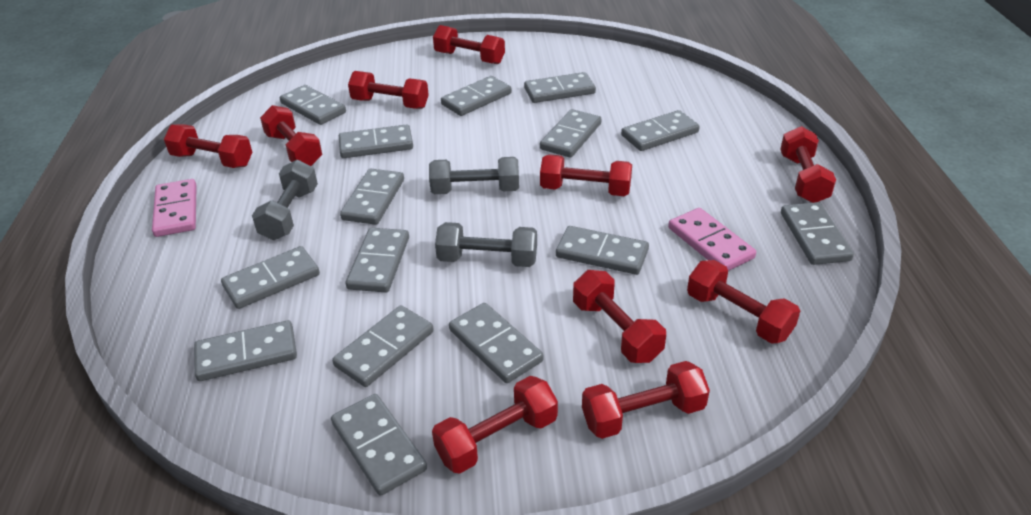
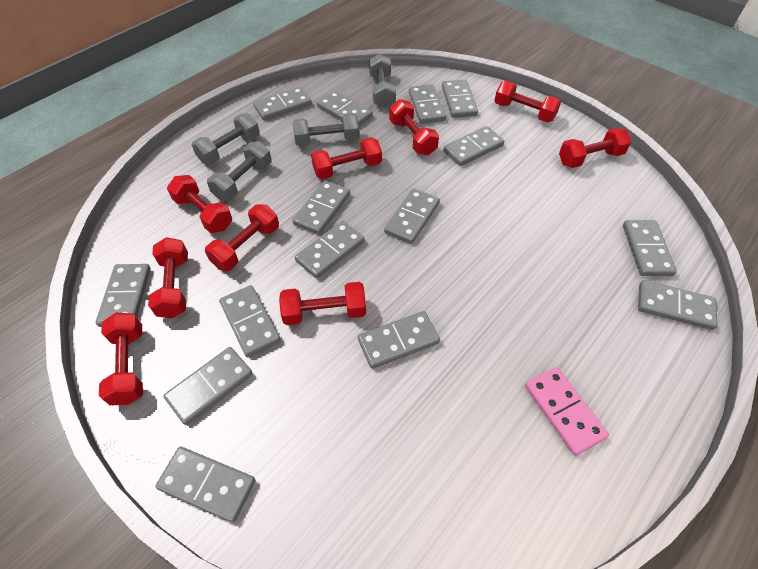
grey dumbbell: 3 -> 4
pink domino: 2 -> 1
red dumbbell: 10 -> 9

